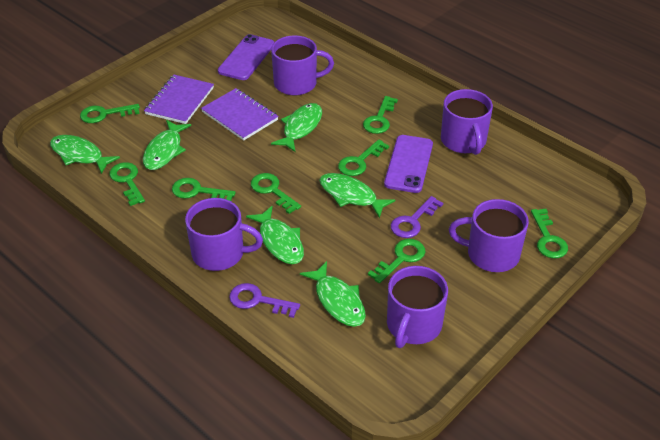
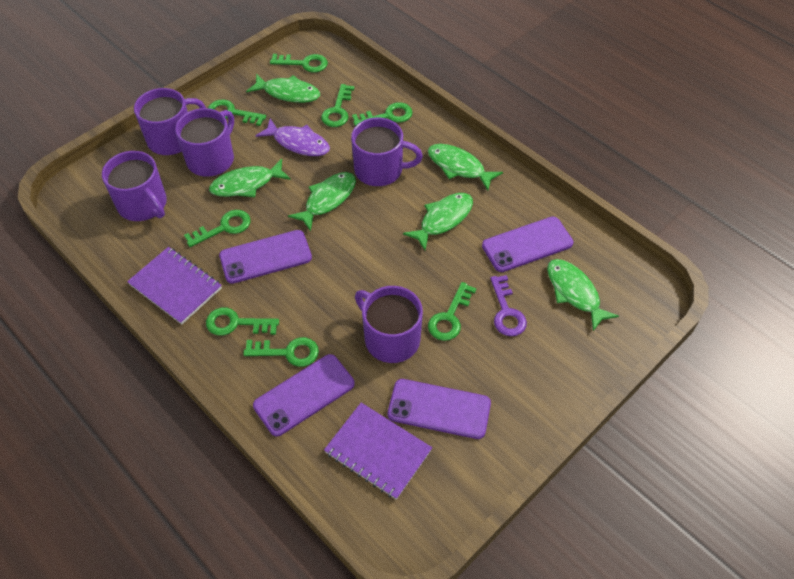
purple fish: 0 -> 1
purple key: 2 -> 1
purple phone: 2 -> 4

